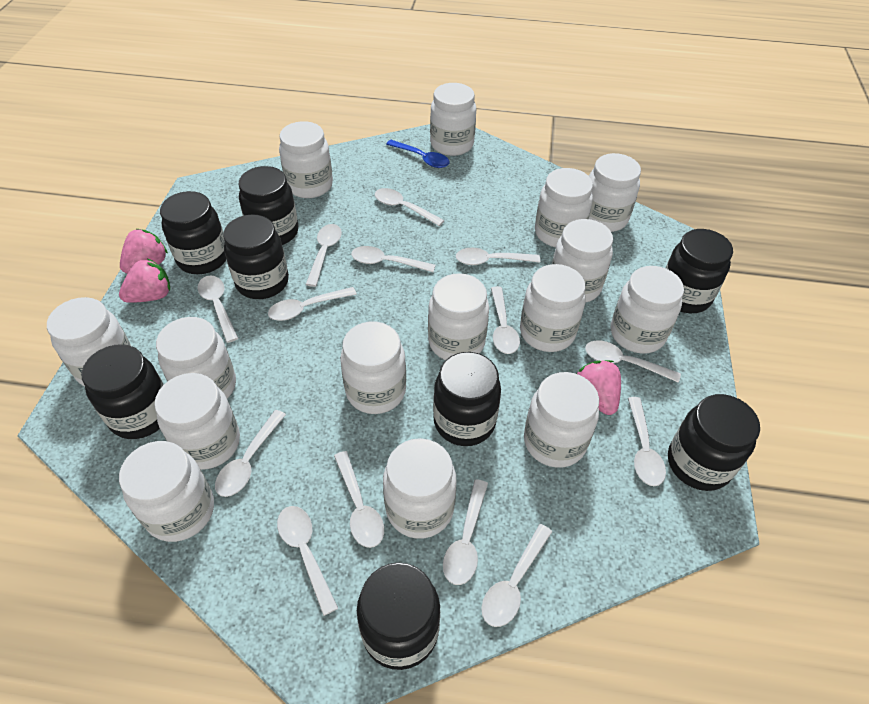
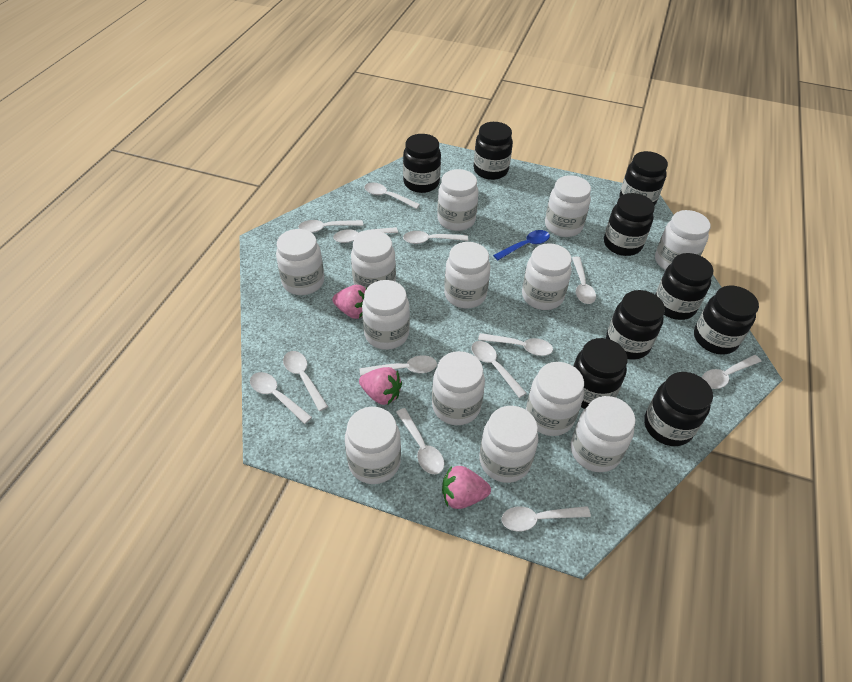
black jar: 8 -> 9
white jar: 15 -> 13
white spoon: 14 -> 13

